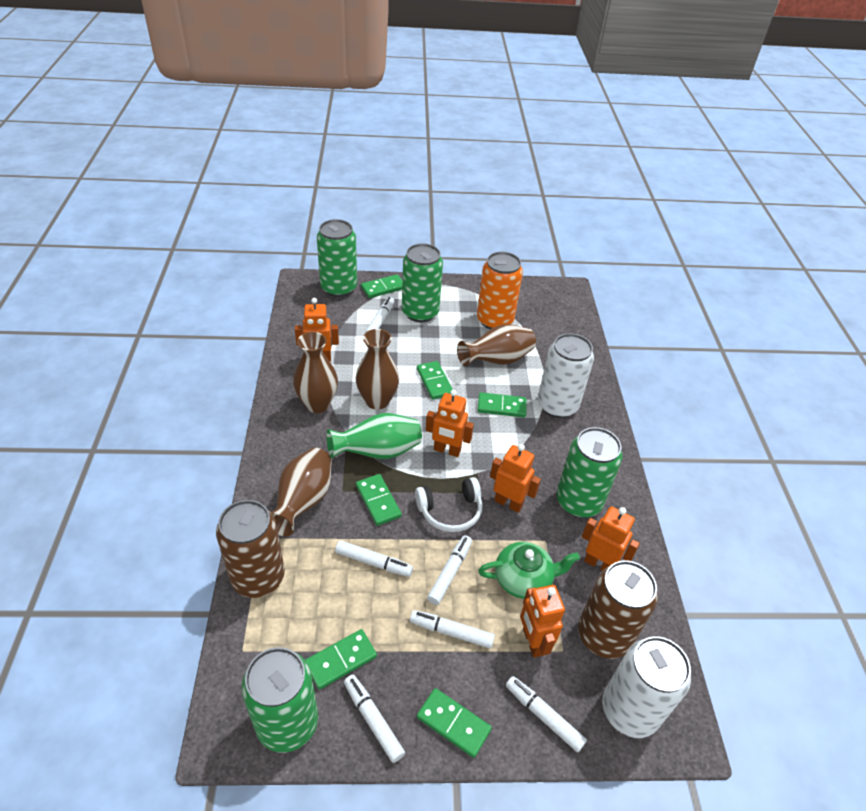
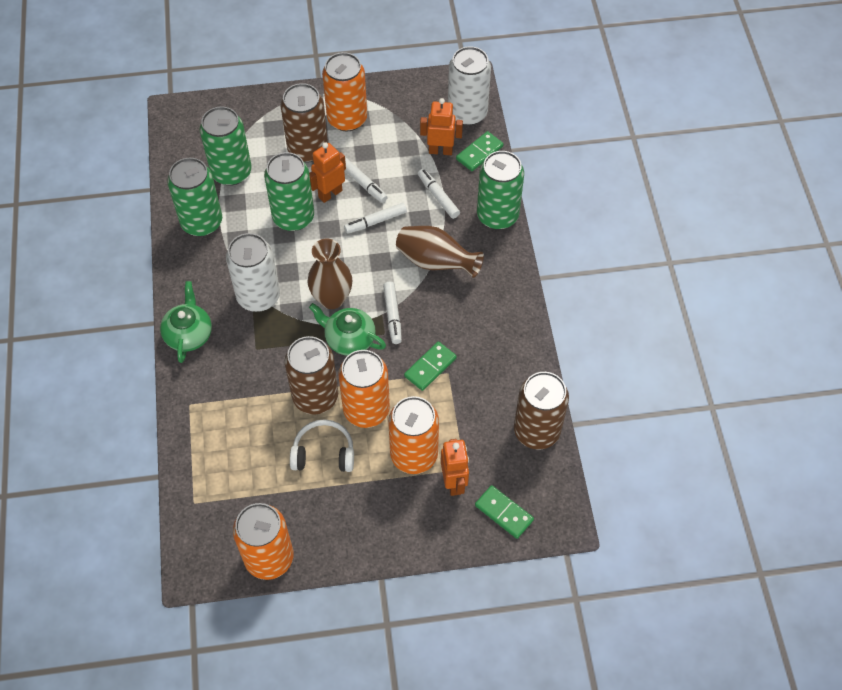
brown can: 2 -> 3
brown vase: 4 -> 2
green domino: 6 -> 3
green teapot: 1 -> 2
green vase: 1 -> 0
orange can: 1 -> 4
orange robot: 5 -> 3
white marker: 6 -> 4

